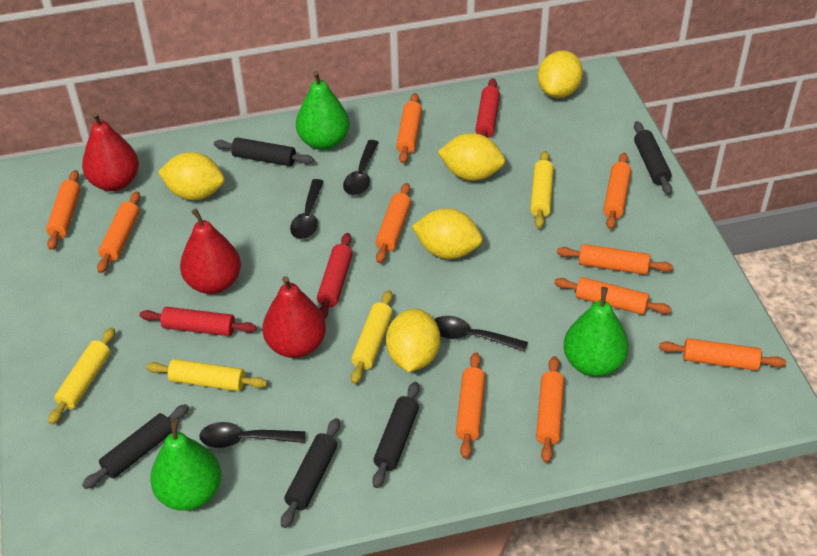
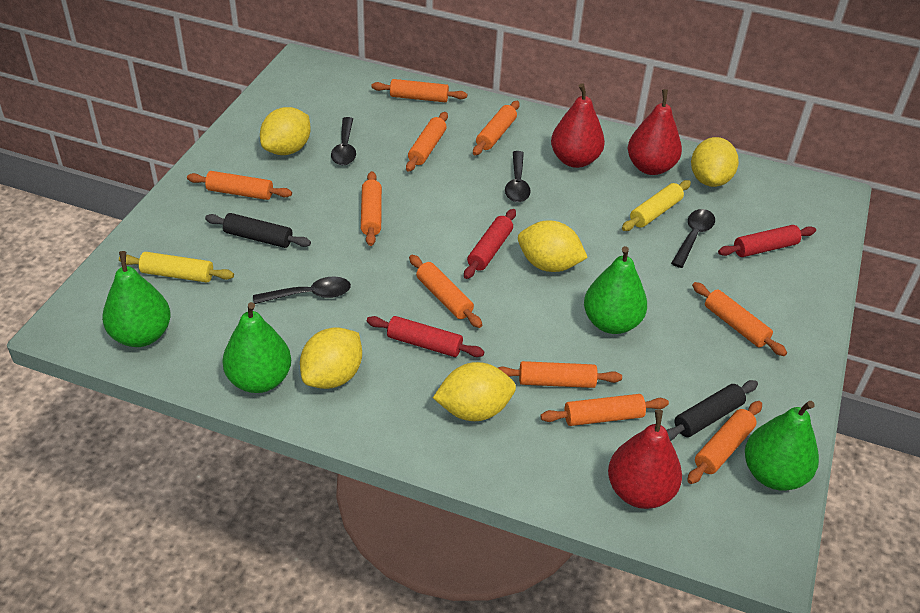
black rolling pin: 5 -> 2
green pear: 3 -> 4
yellow rolling pin: 4 -> 2

